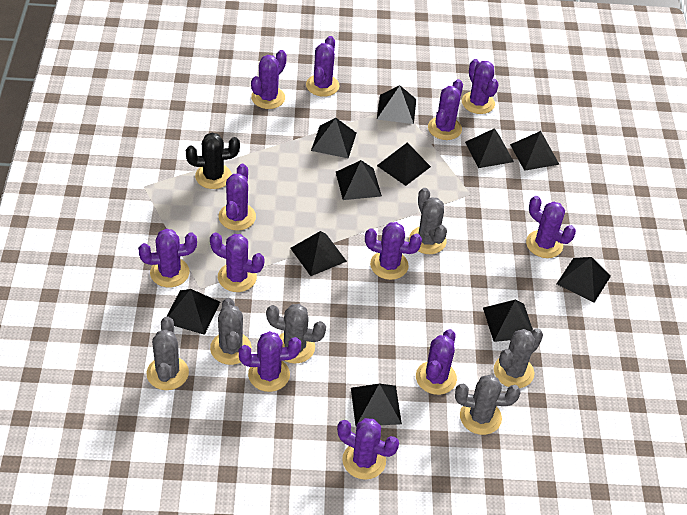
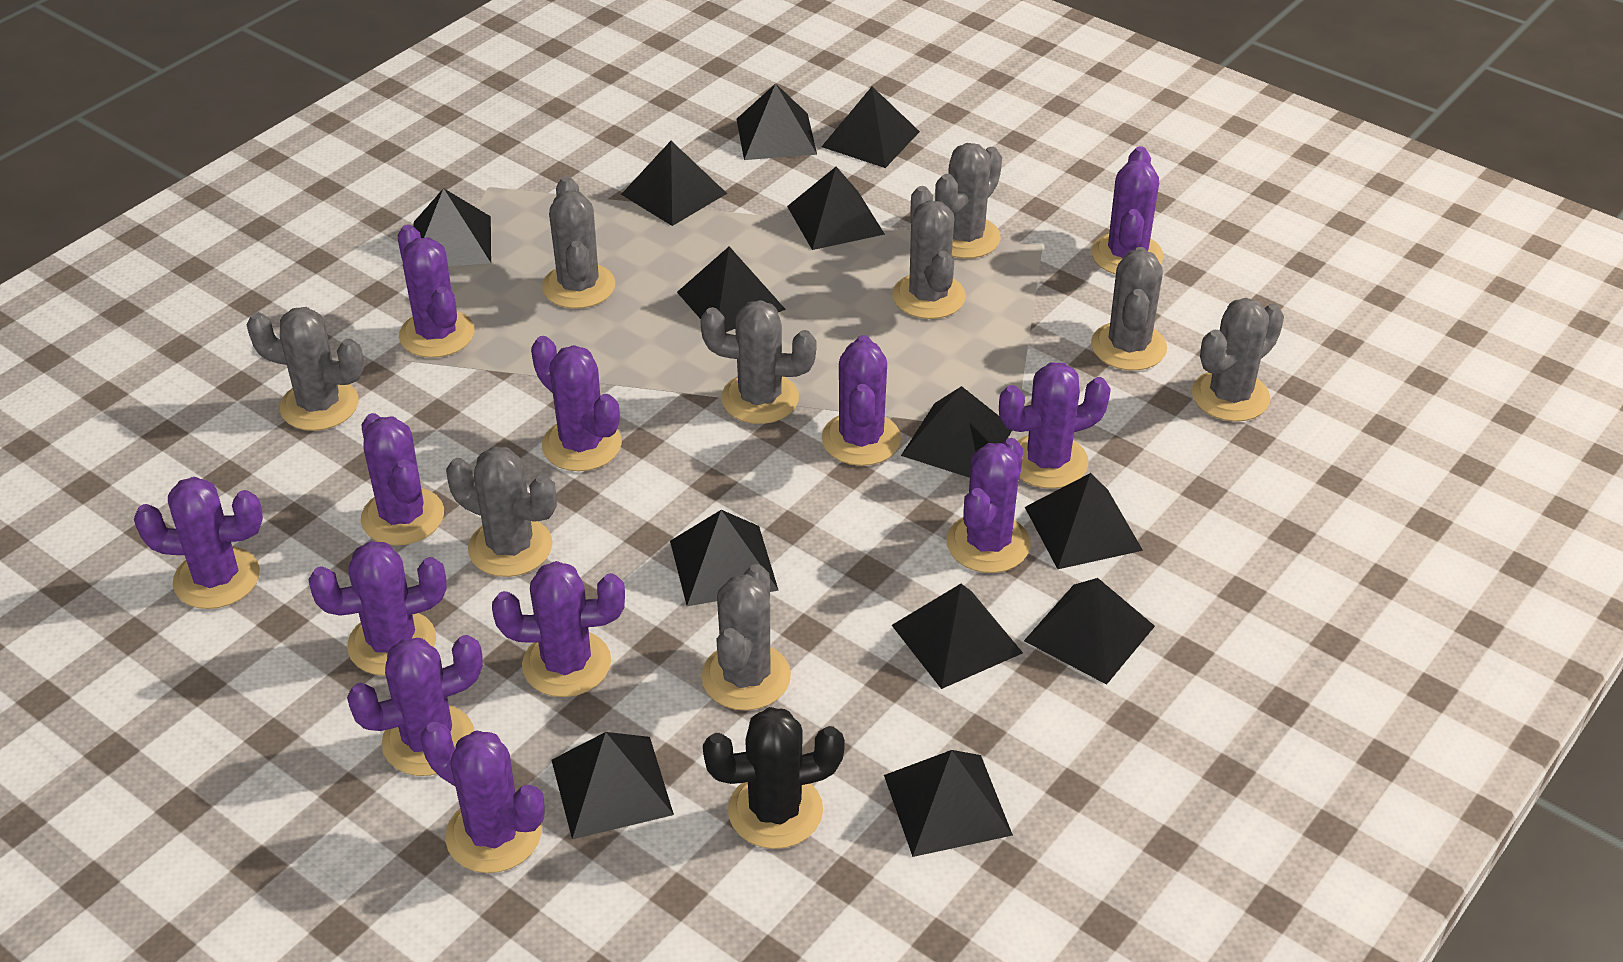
black pyramid: 11 -> 13
grey cactus: 6 -> 9

